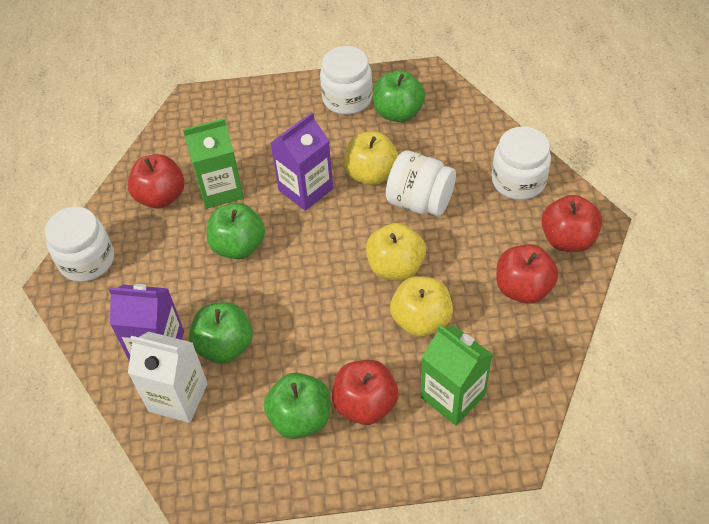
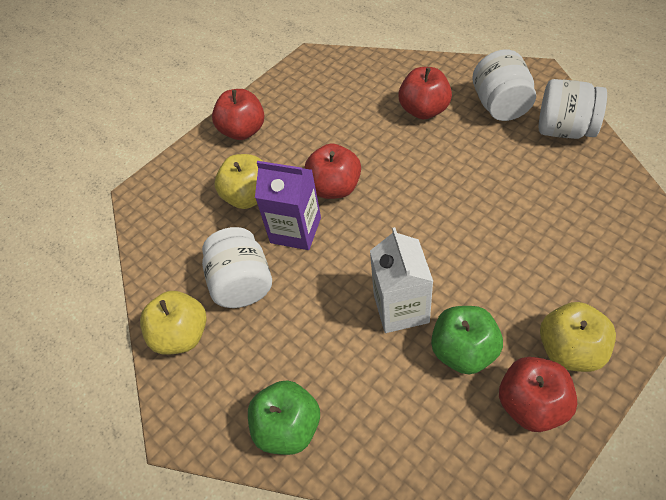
green apple: 4 -> 2
green carton: 2 -> 0
purple carton: 2 -> 1
white jar: 4 -> 3

